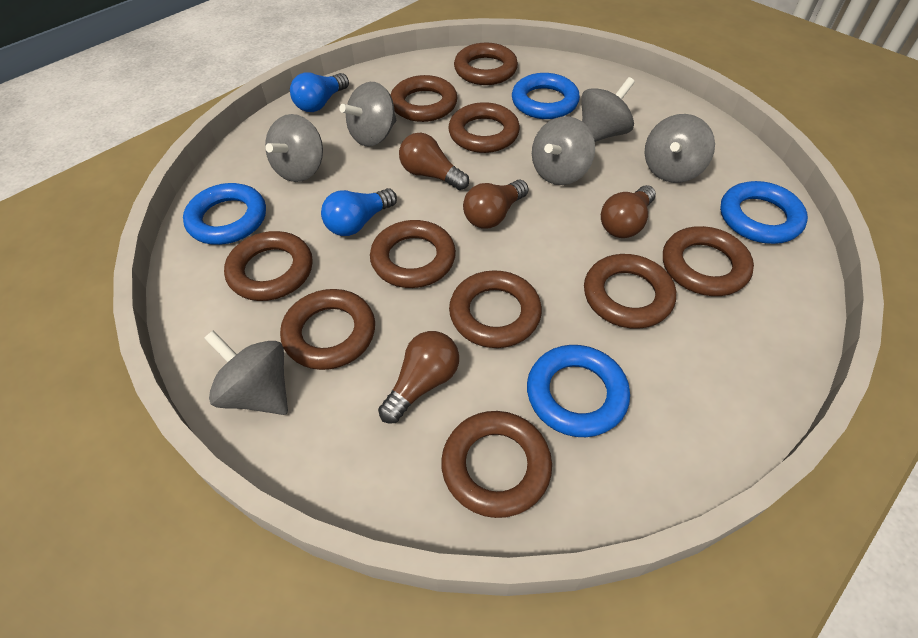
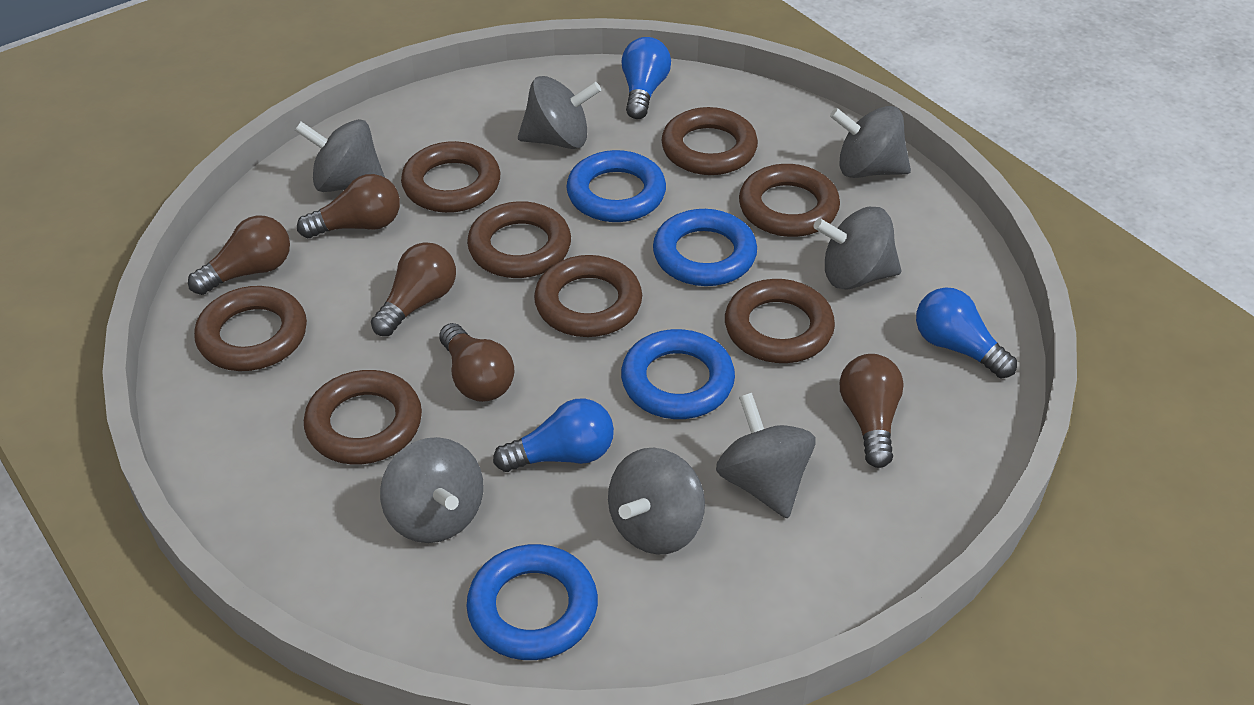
blue light bulb: 2 -> 3
brown light bulb: 4 -> 5
brown ring: 10 -> 8
grey spinning top: 6 -> 7

